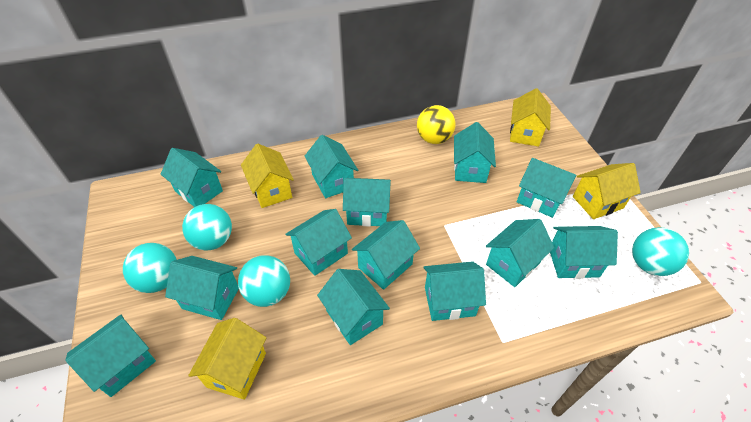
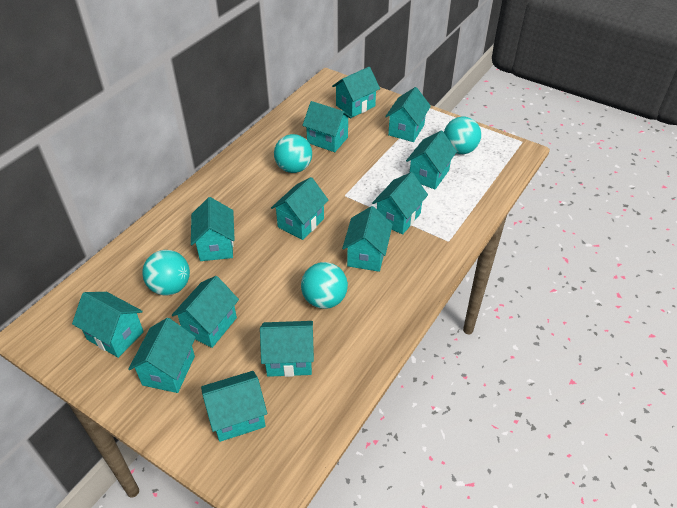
yellow ball: 1 -> 0
yellow house: 4 -> 0

